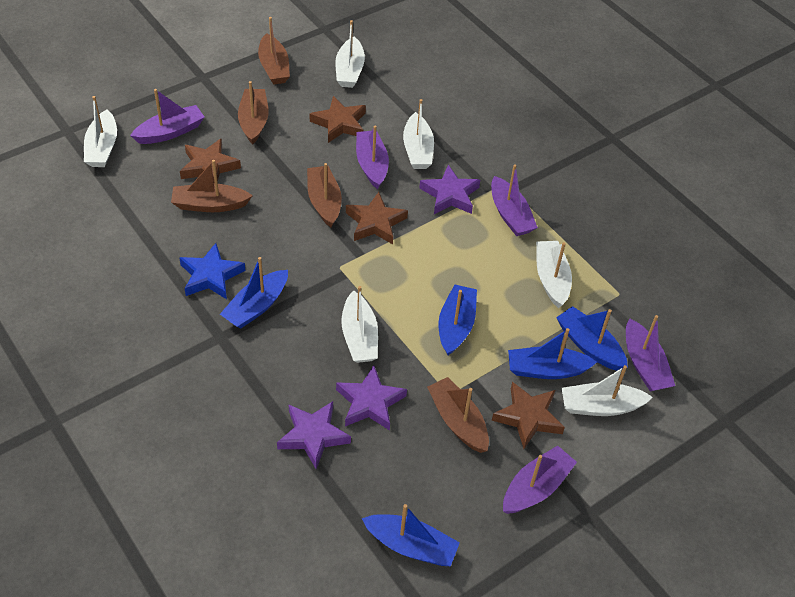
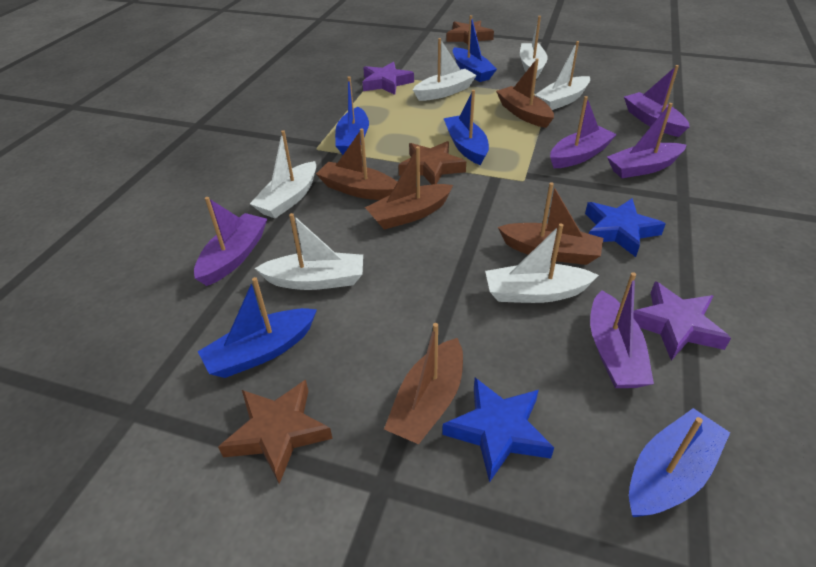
blue star: 1 -> 2
brown star: 4 -> 3
purple star: 3 -> 2

